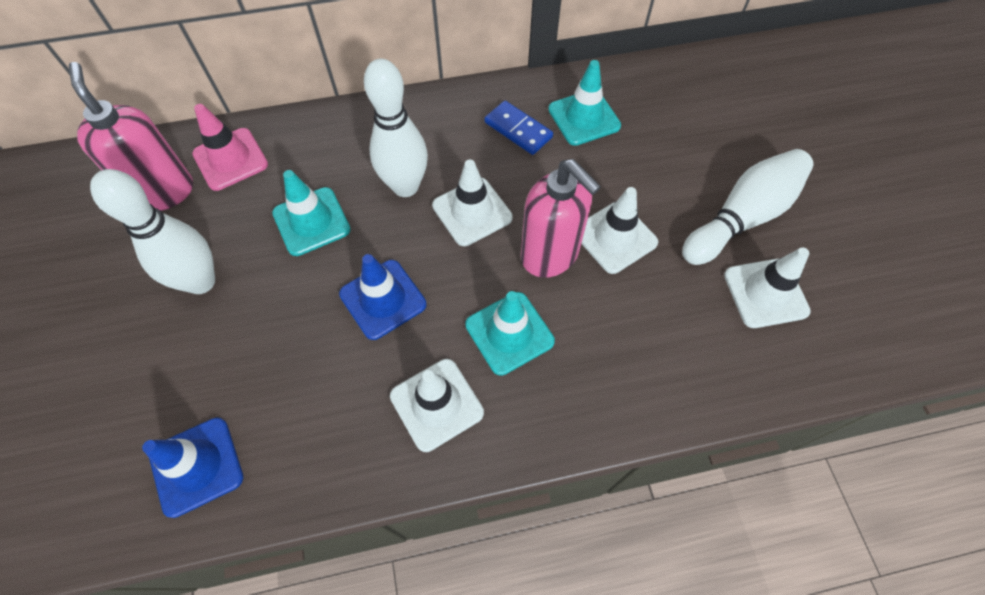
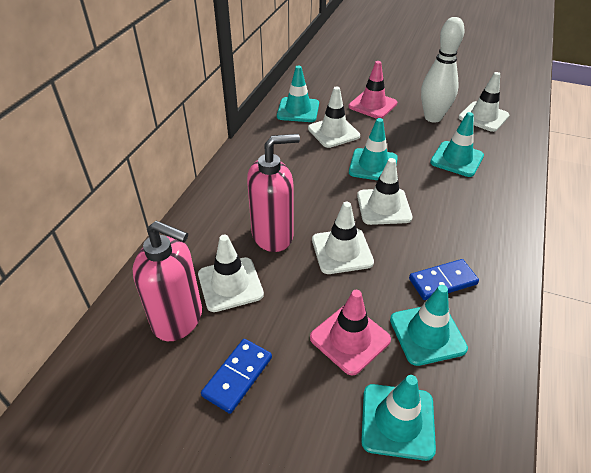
blue domino: 1 -> 2
blue traffic cone: 2 -> 0
pink traffic cone: 1 -> 2
turquoise traffic cone: 3 -> 5
white bowling pin: 3 -> 1
white traffic cone: 4 -> 5

